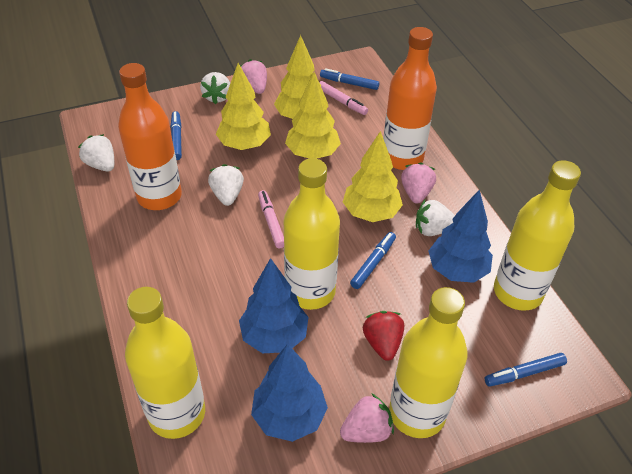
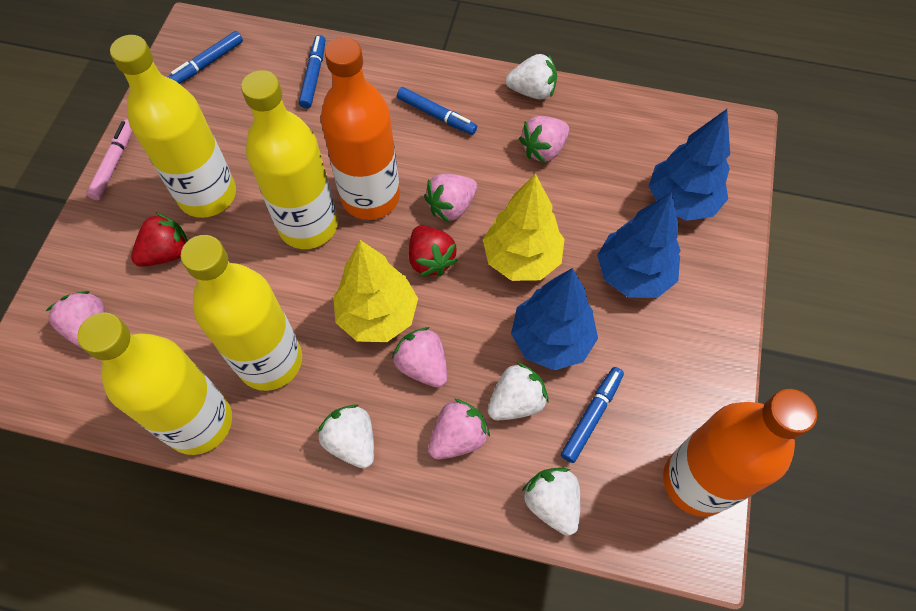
pink marker: 2 -> 1
pink strawberry: 3 -> 5
red strawberry: 1 -> 2
yellow tree: 4 -> 2

